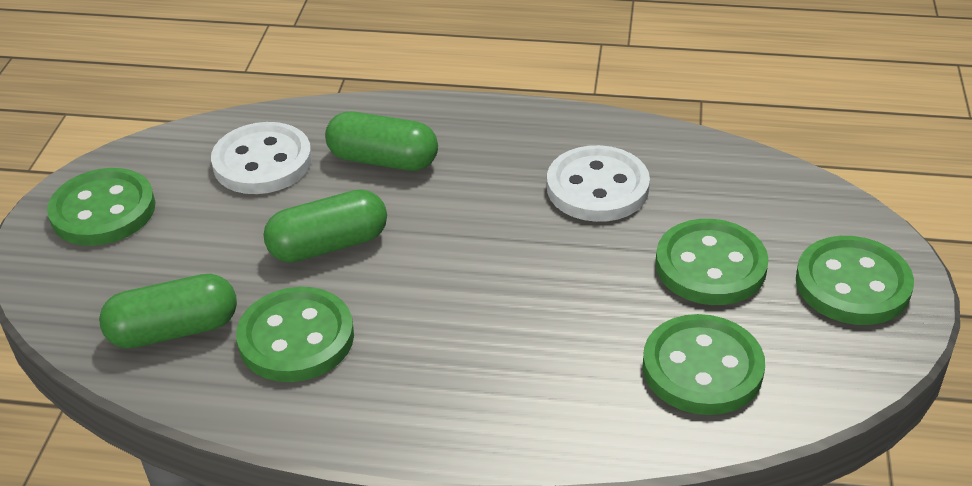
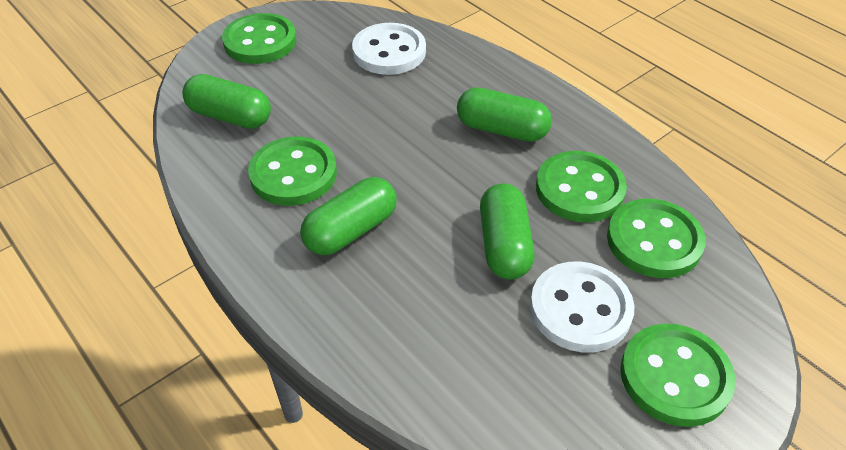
green capsule: 3 -> 4

